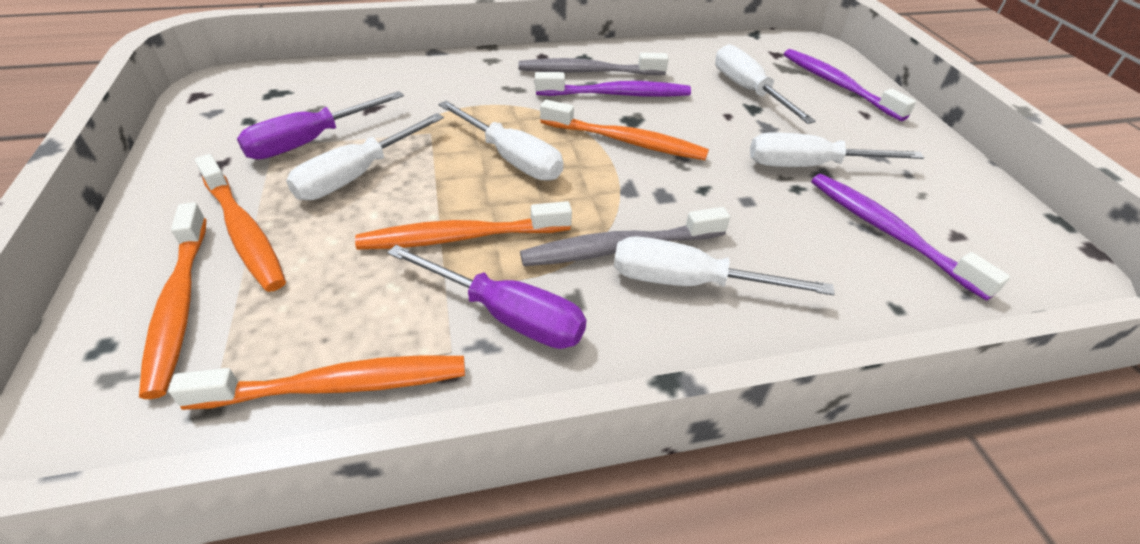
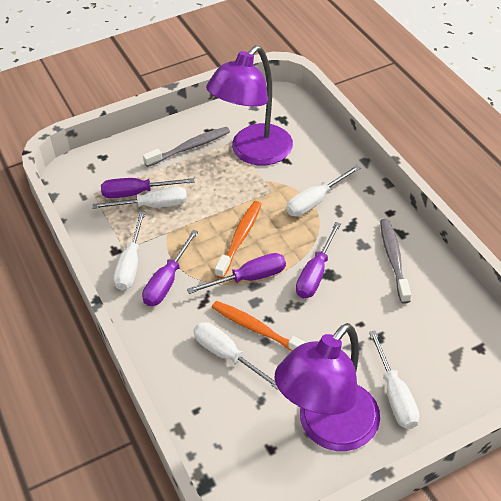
orange toothbrush: 5 -> 2
purple lamp: 0 -> 2
purple screwdriver: 2 -> 4
purple toothbrush: 3 -> 0

